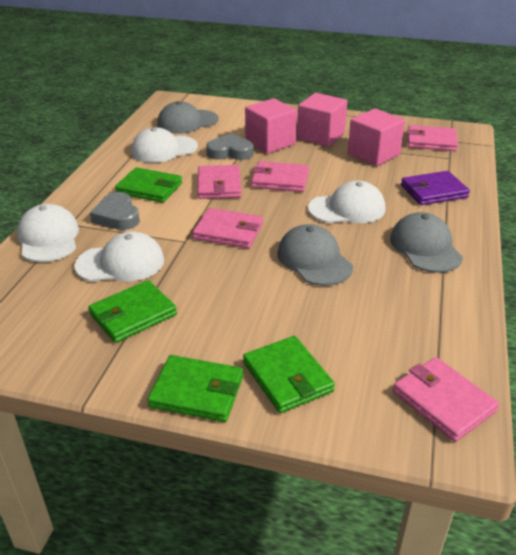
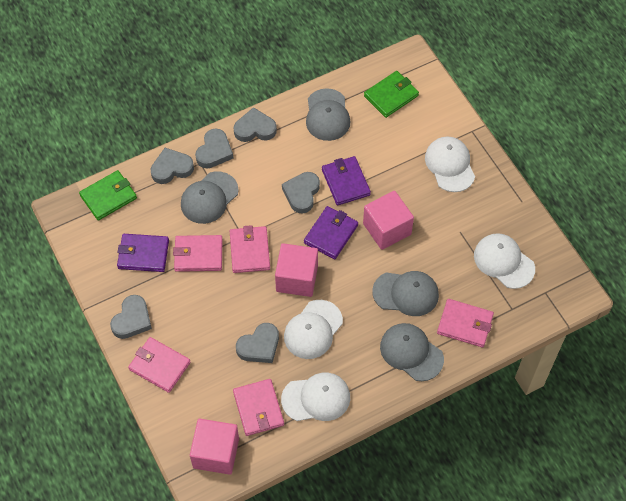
green wallet: 4 -> 2
grey cap: 3 -> 4
grey heart: 2 -> 6
purple wallet: 1 -> 3

